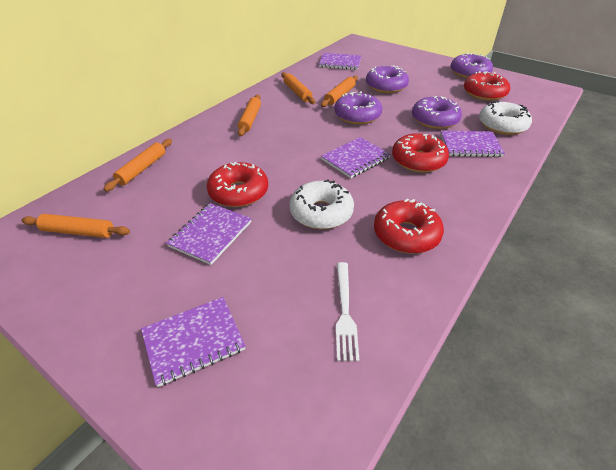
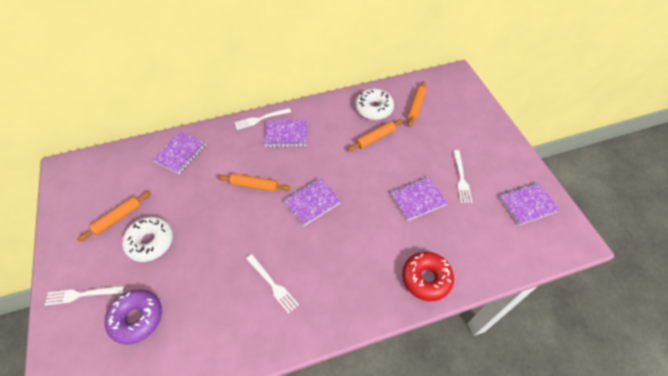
orange rolling pin: 5 -> 4
purple donut: 4 -> 1
red donut: 4 -> 1
white fork: 1 -> 4

